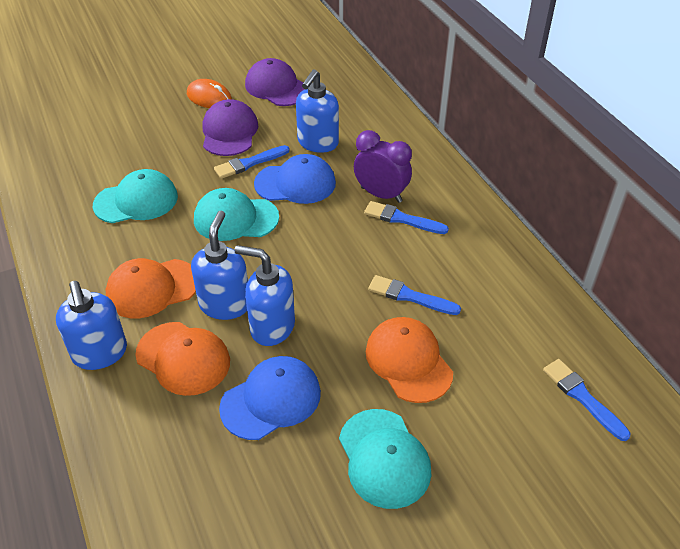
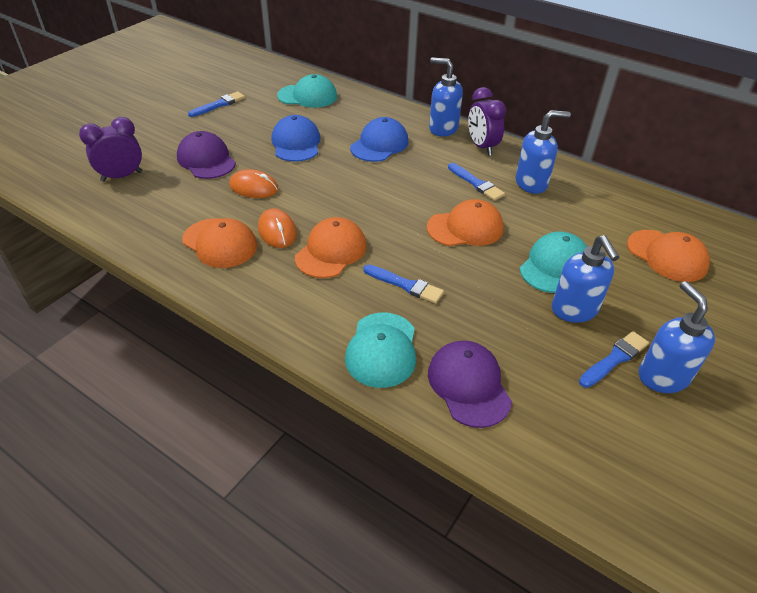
orange cap: 3 -> 4
orange mouse: 1 -> 2
purple clock: 1 -> 2

